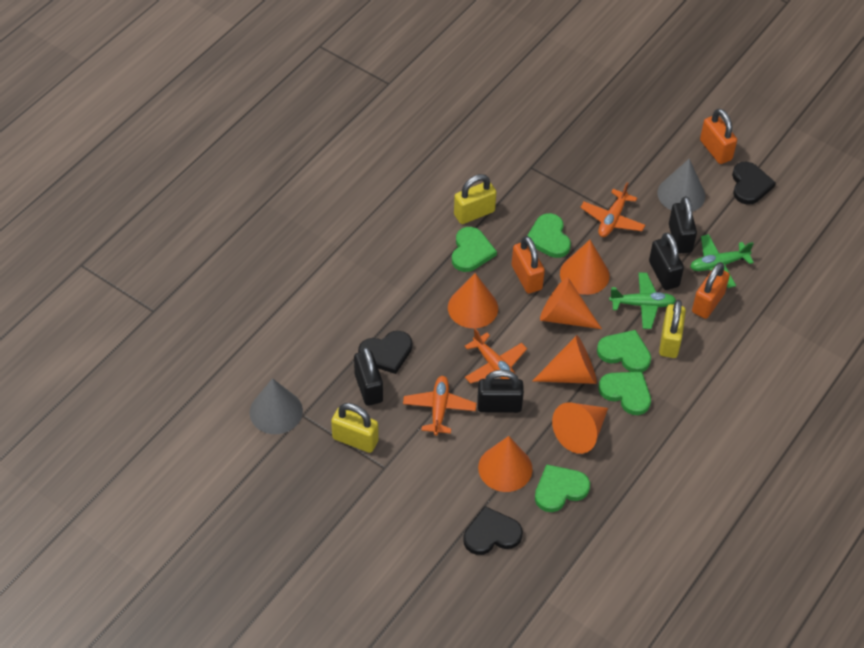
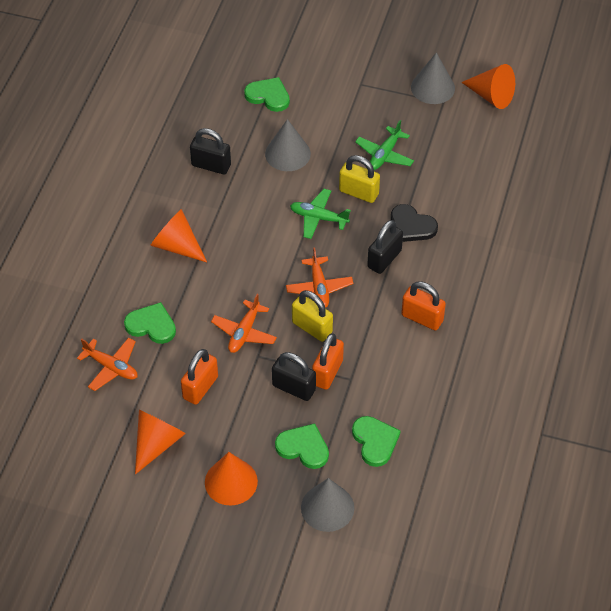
black heart: 3 -> 1
black padlock: 4 -> 3
green heart: 5 -> 4
grey cone: 2 -> 3
orange cone: 6 -> 4
yellow padlock: 3 -> 2

